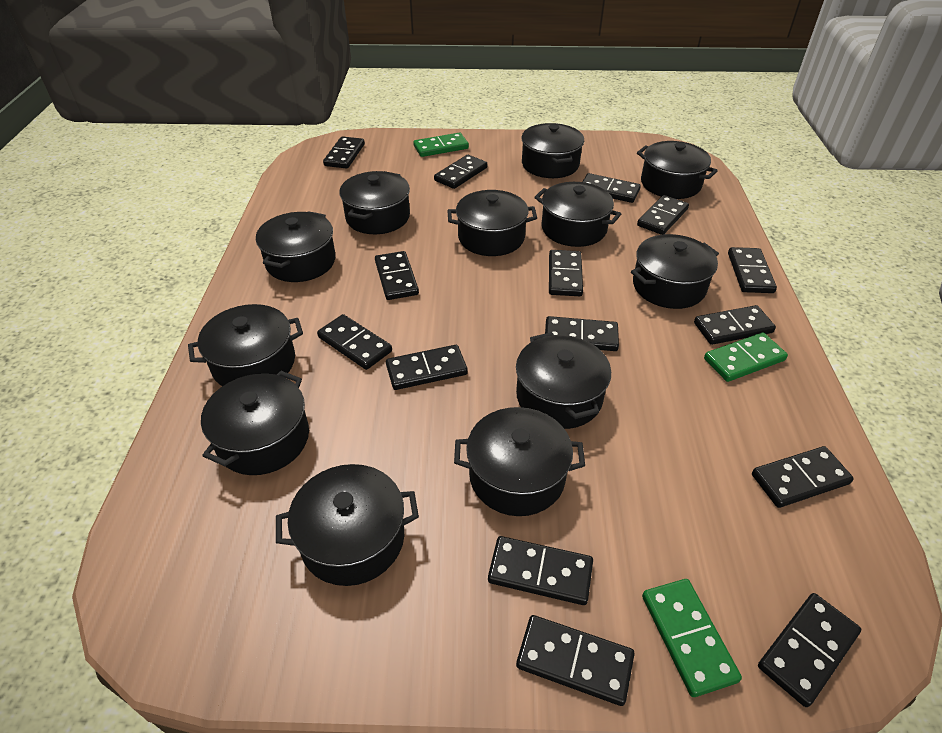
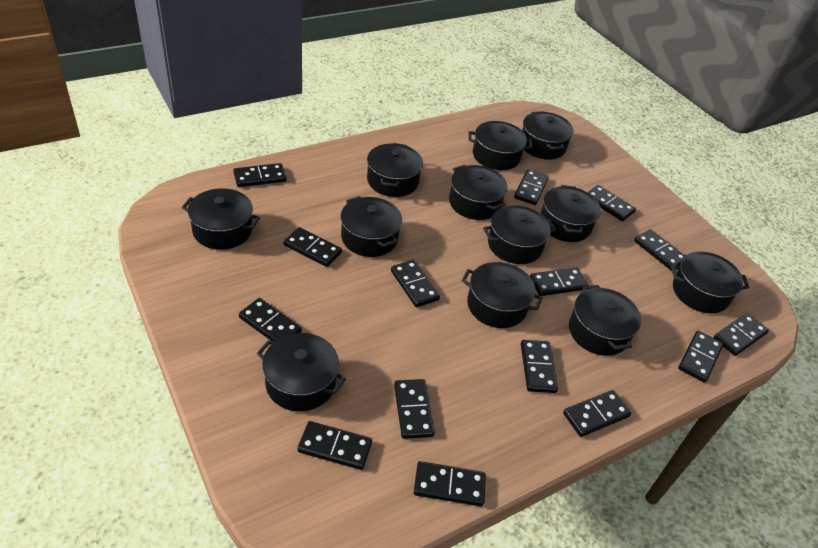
green domino: 3 -> 0

